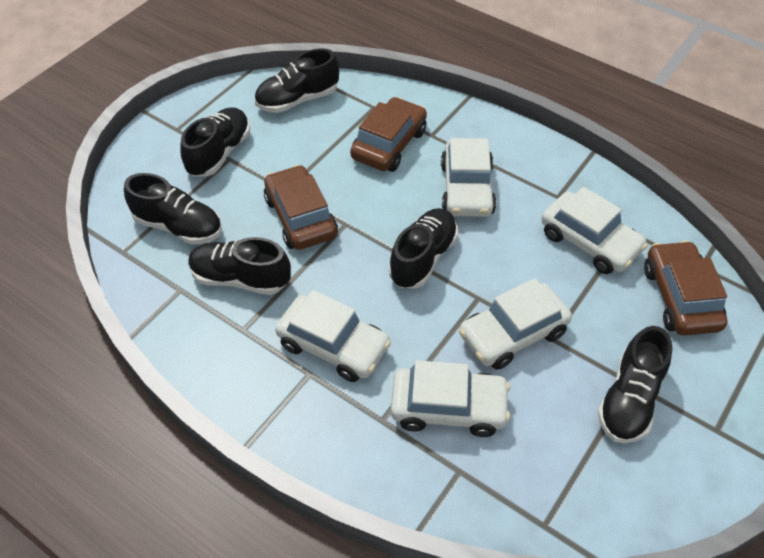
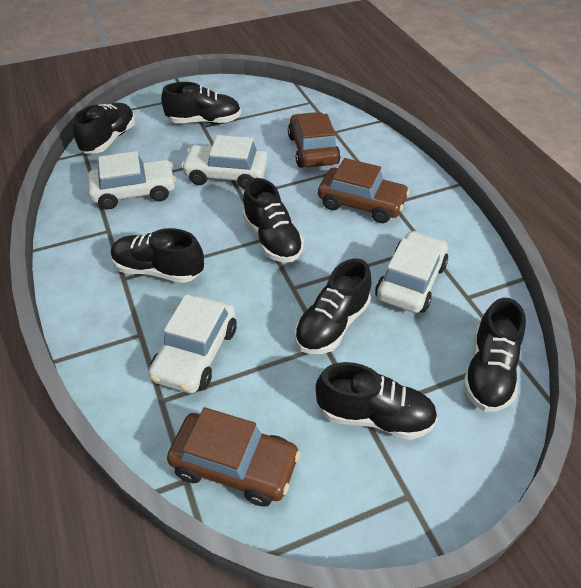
black shoe: 6 -> 7
white car: 5 -> 4

